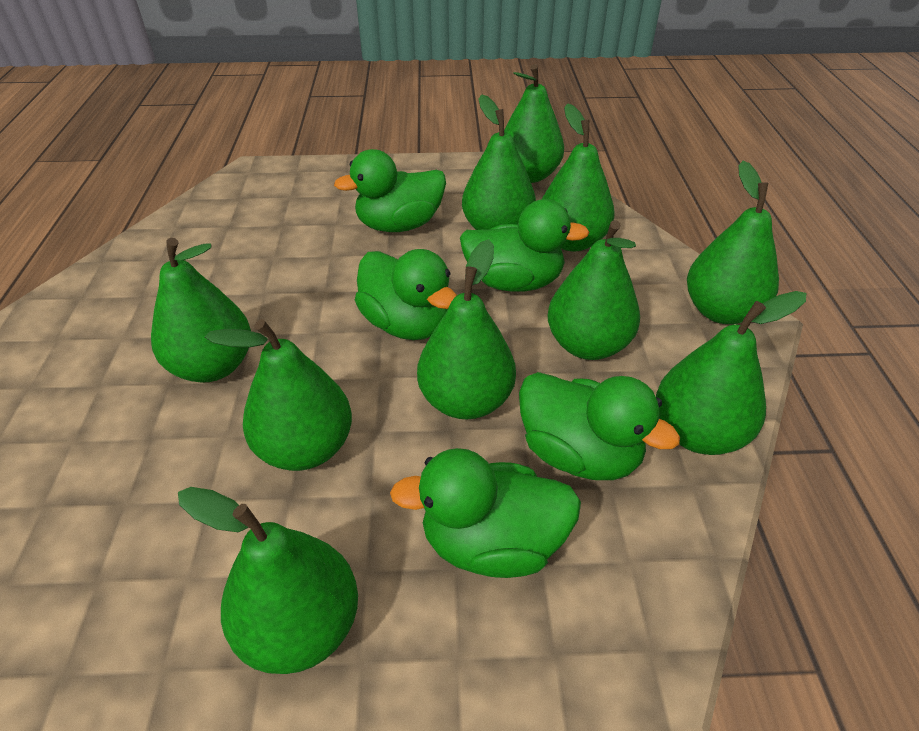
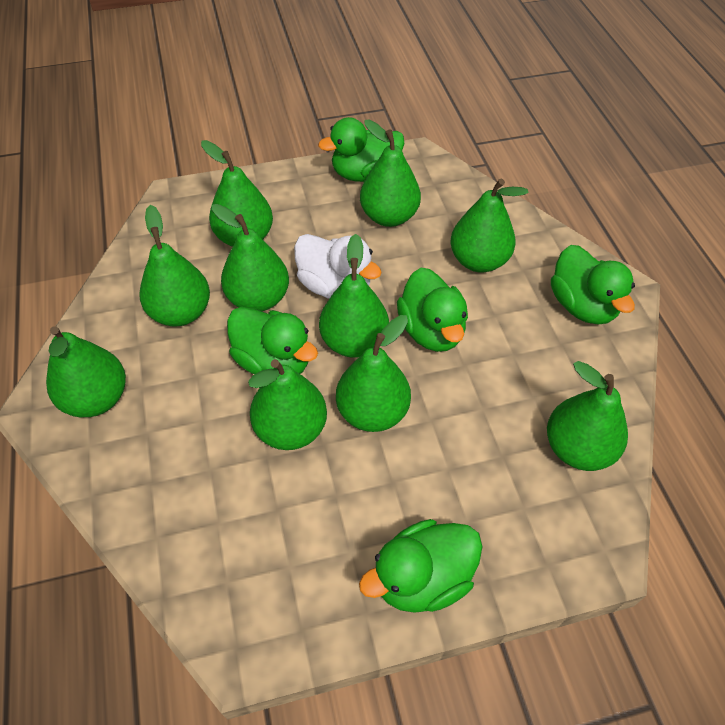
white duck: 0 -> 1

